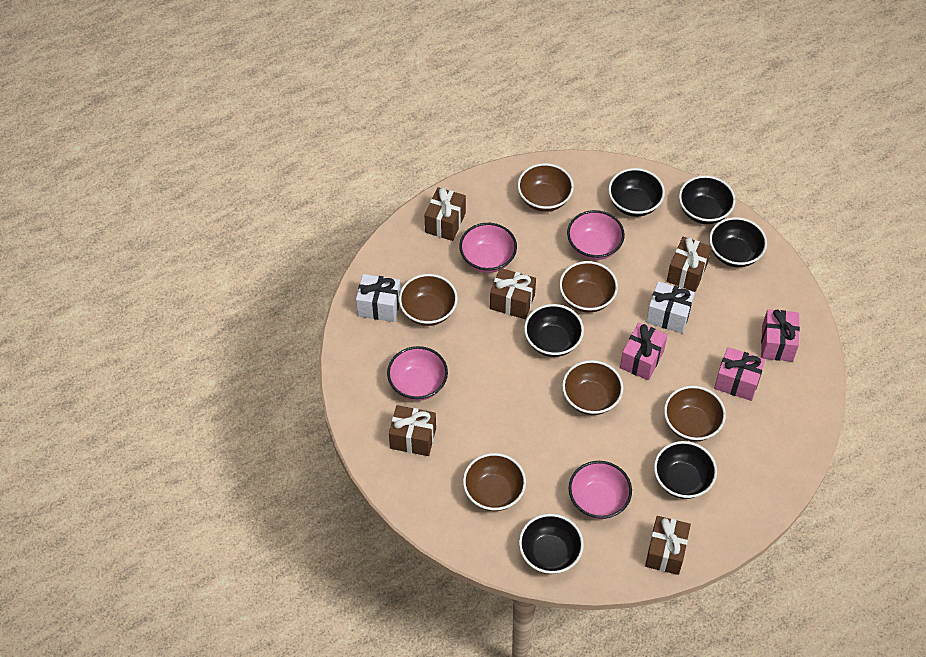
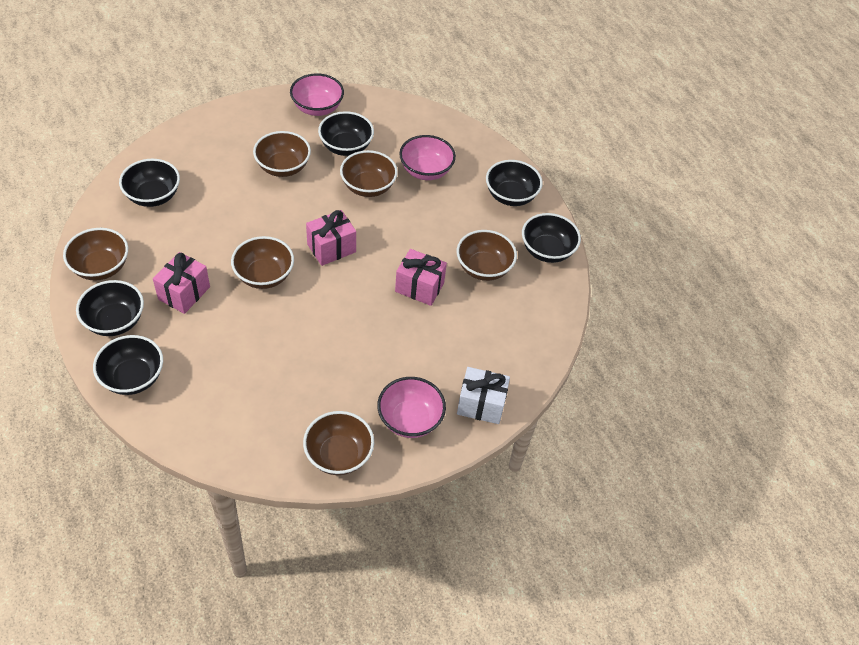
brown gift: 5 -> 0
pink bowl: 4 -> 3
white gift: 2 -> 1

